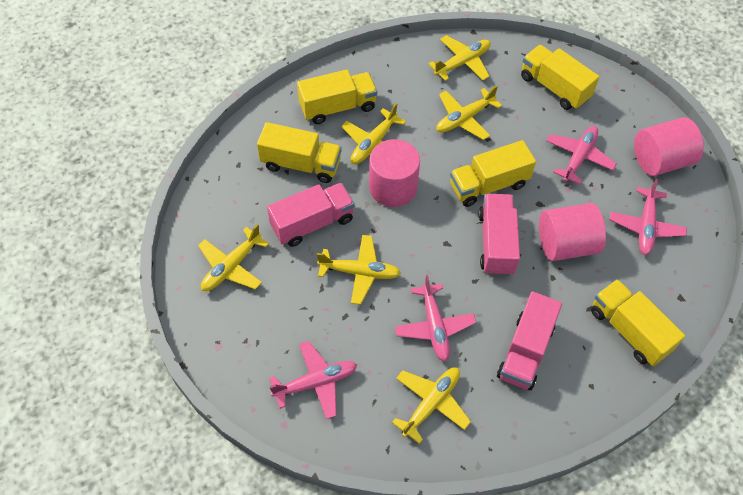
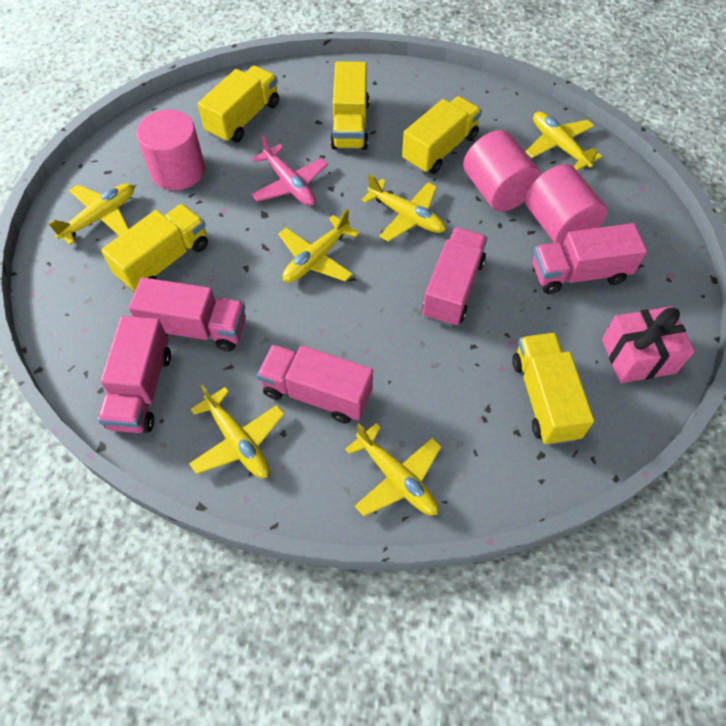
pink gift: 0 -> 1
pink plane: 4 -> 1
pink truck: 3 -> 5

